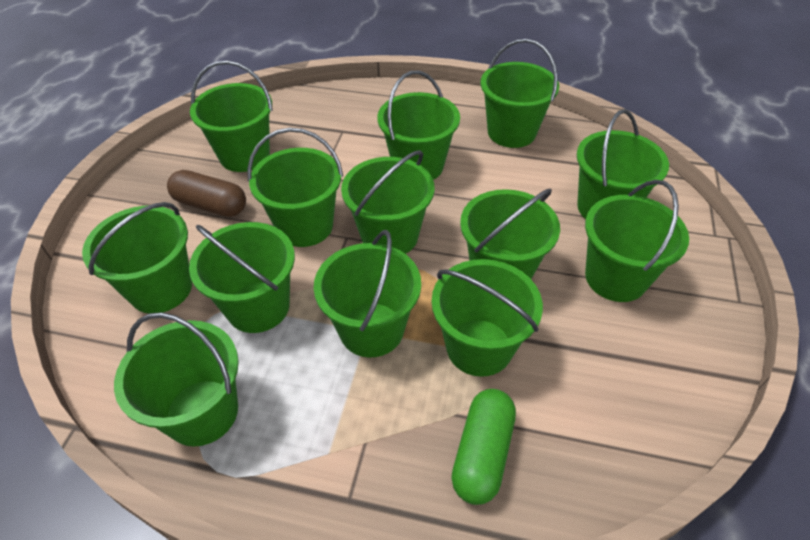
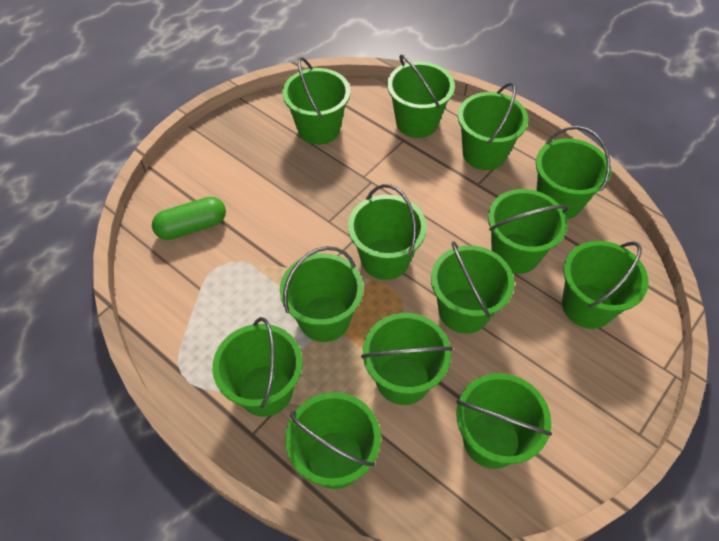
brown capsule: 1 -> 0

